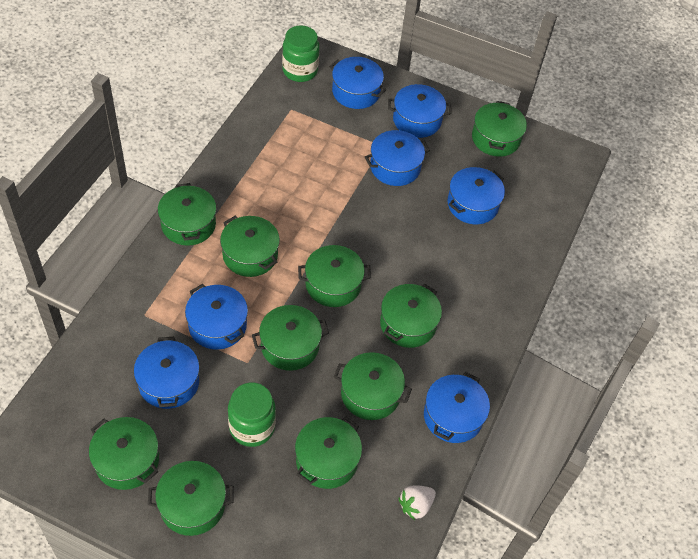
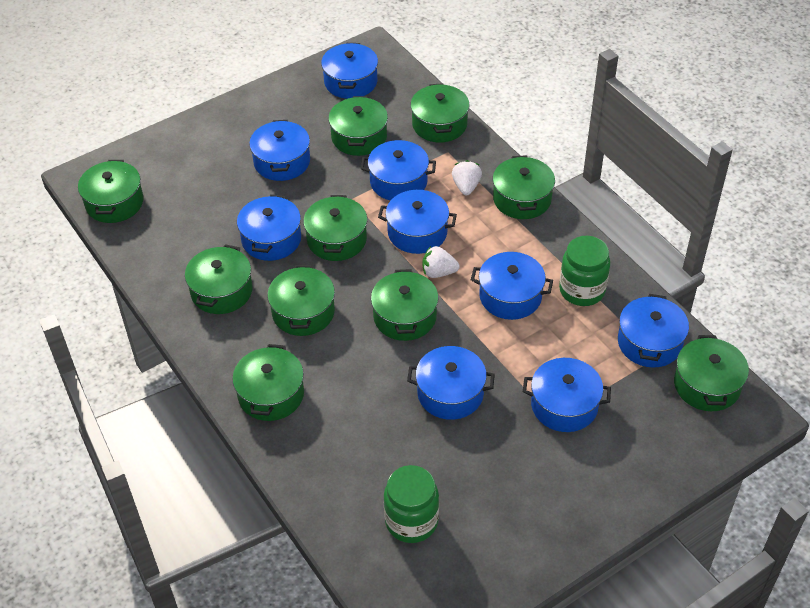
blue pot: 7 -> 9
white strawberry: 1 -> 2

